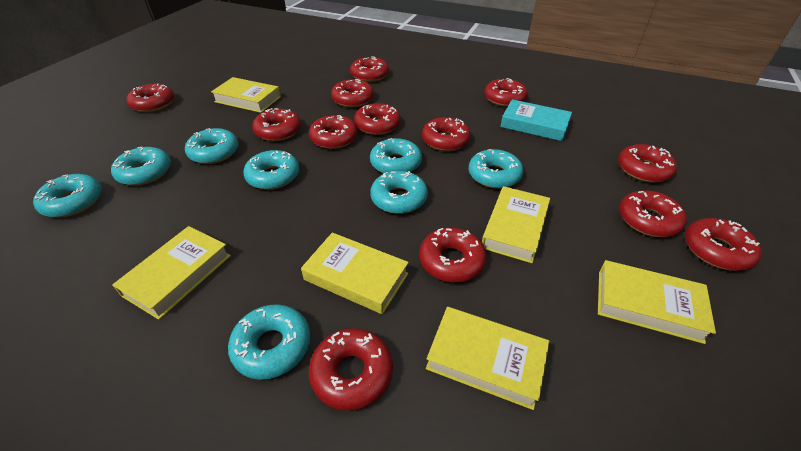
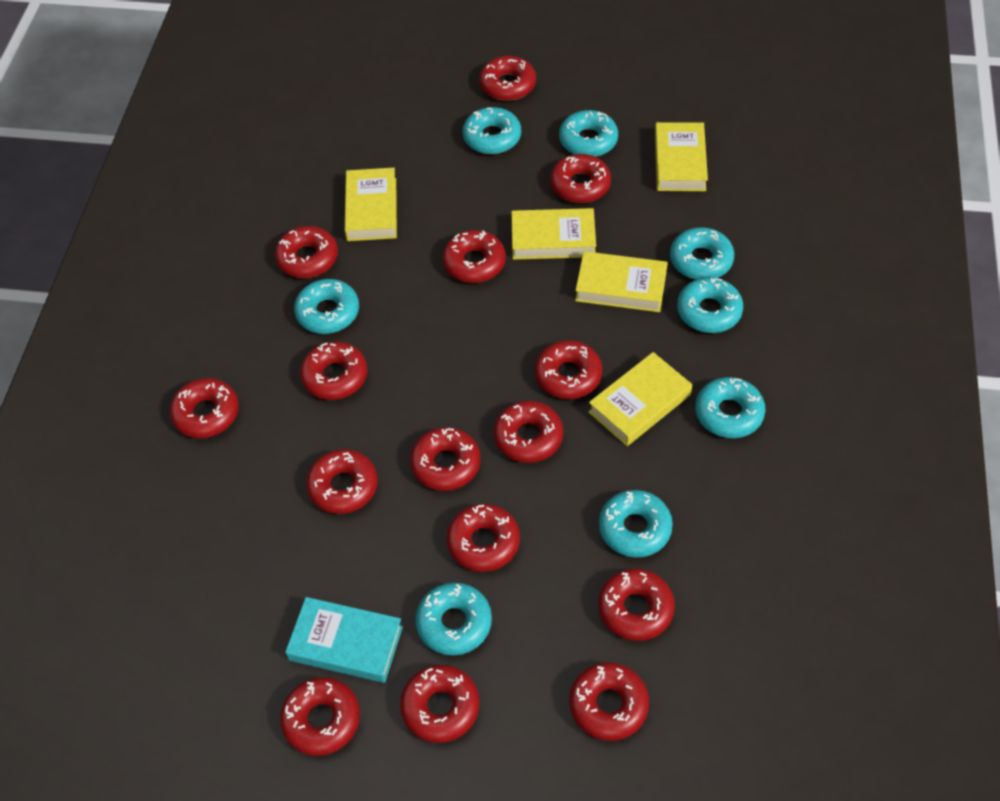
red donut: 13 -> 15
yellow book: 6 -> 5

